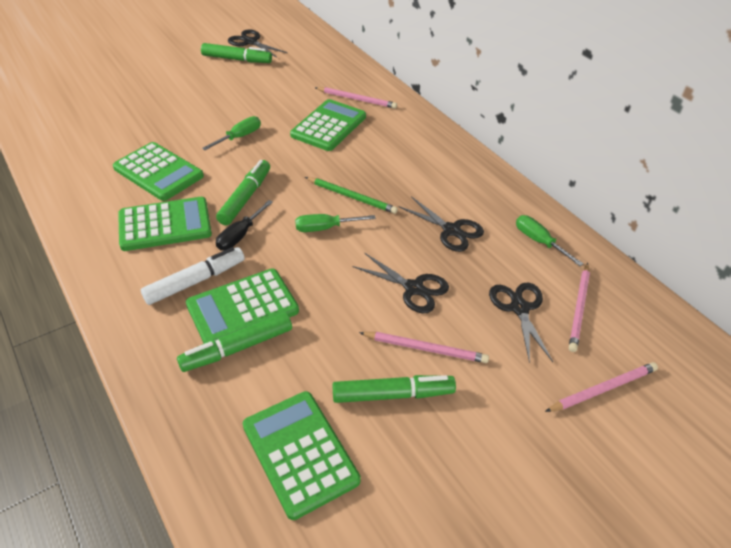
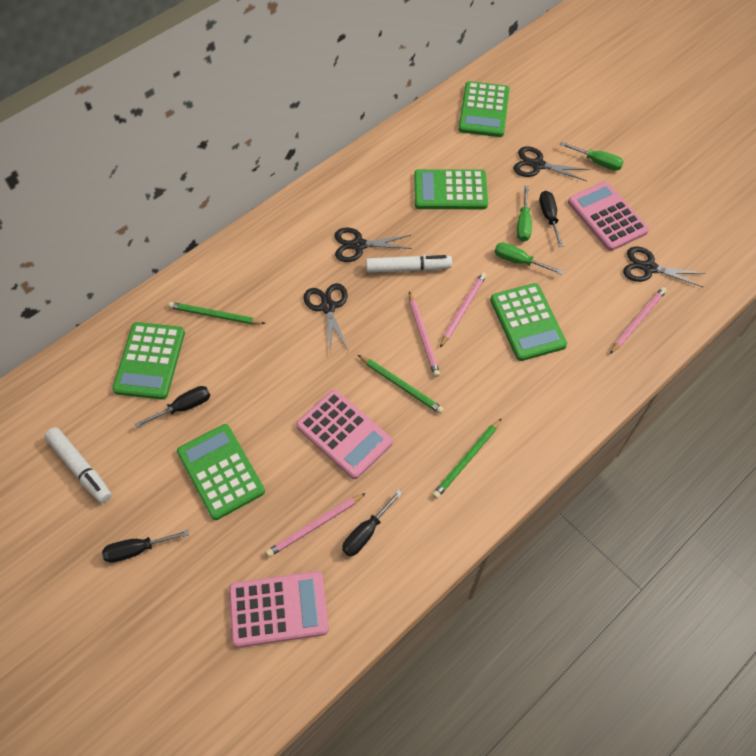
black screwdriver: 1 -> 4
green marker: 4 -> 0
green pencil: 1 -> 3
pink calculator: 0 -> 3
white marker: 1 -> 2

